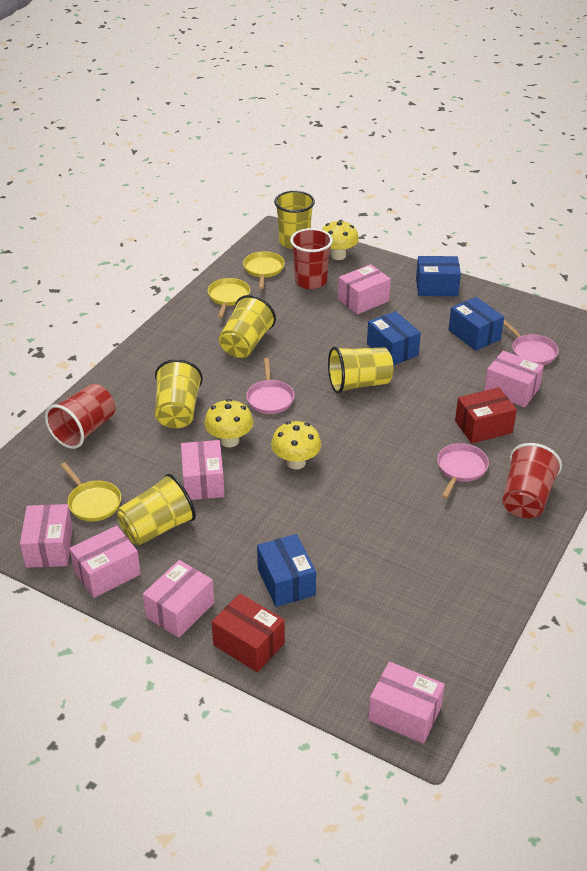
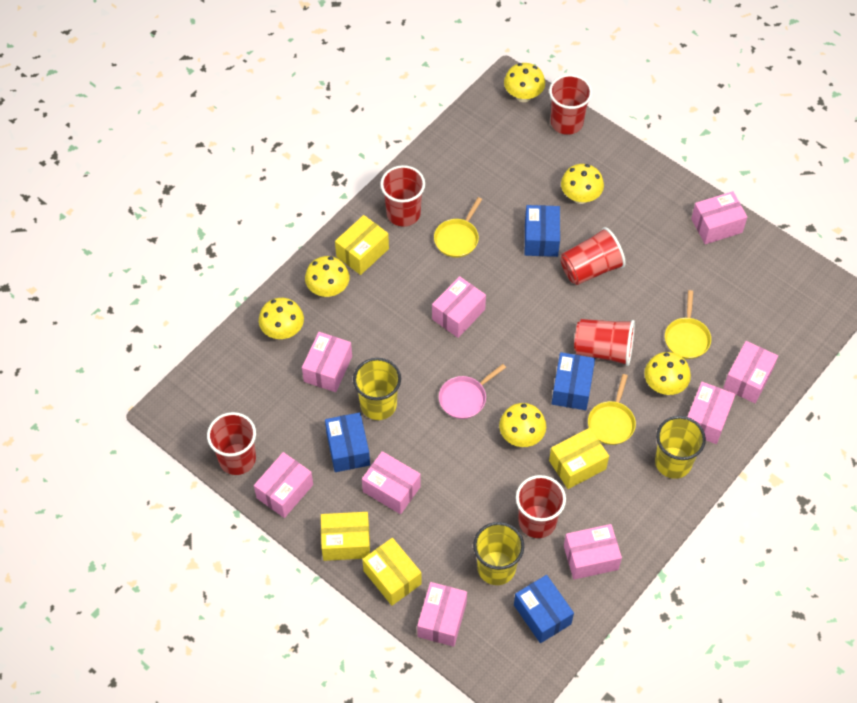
pink box: 7 -> 9
pink pan: 3 -> 1
red box: 2 -> 0
red cup: 3 -> 6
yellow box: 0 -> 4
yellow cup: 5 -> 3
yellow mushroom: 3 -> 6

